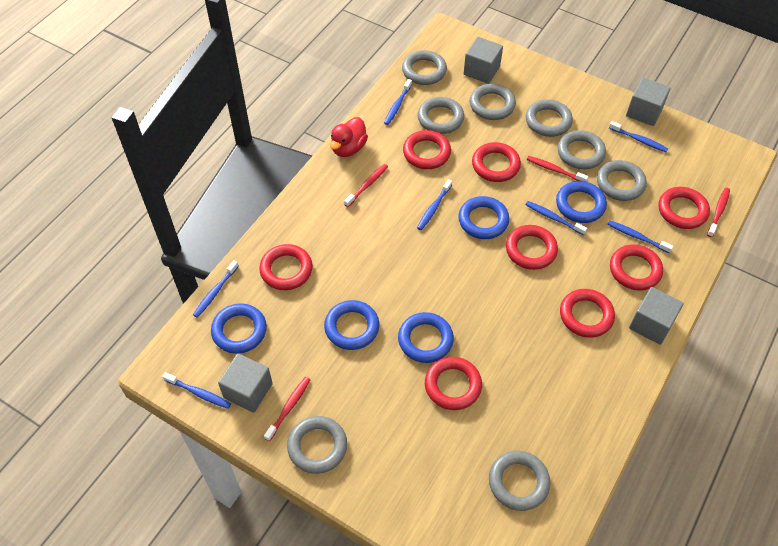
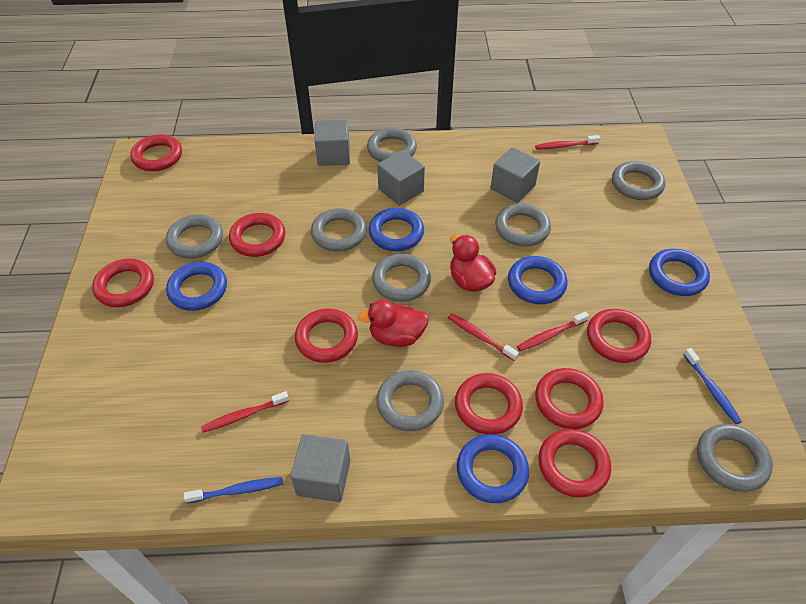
blue toothbrush: 7 -> 2
red duck: 1 -> 2

